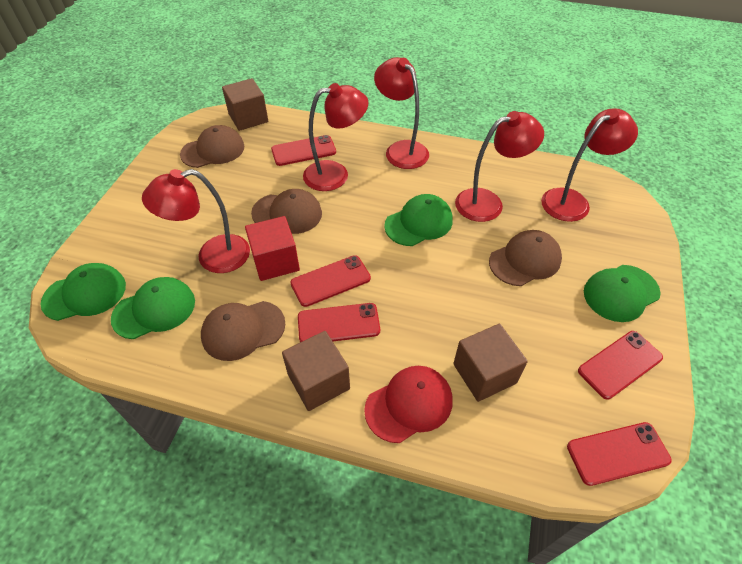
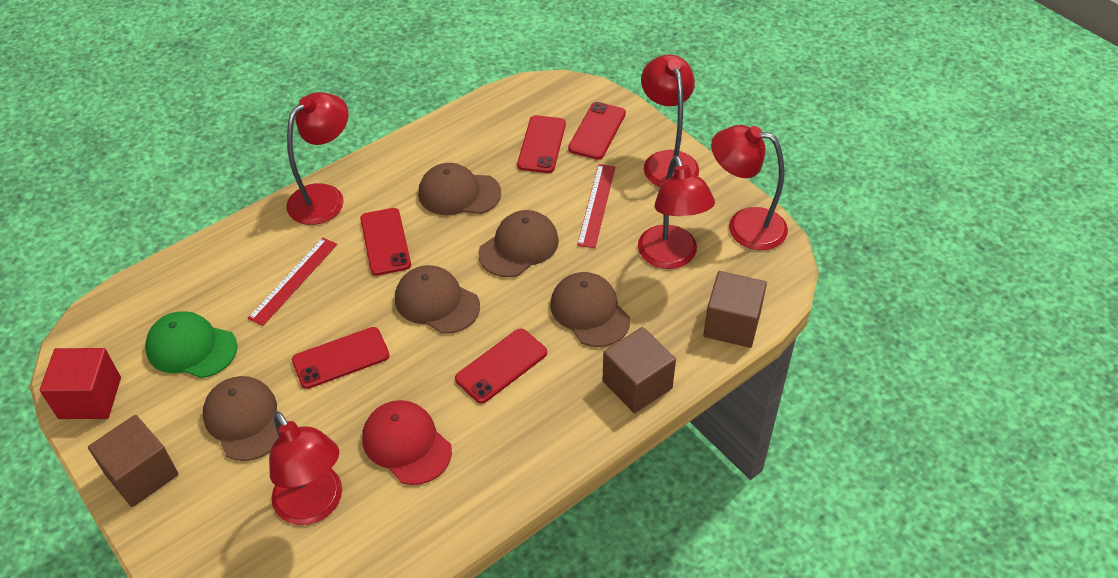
brown cap: 4 -> 5
green cap: 4 -> 1
red ruler: 0 -> 2

